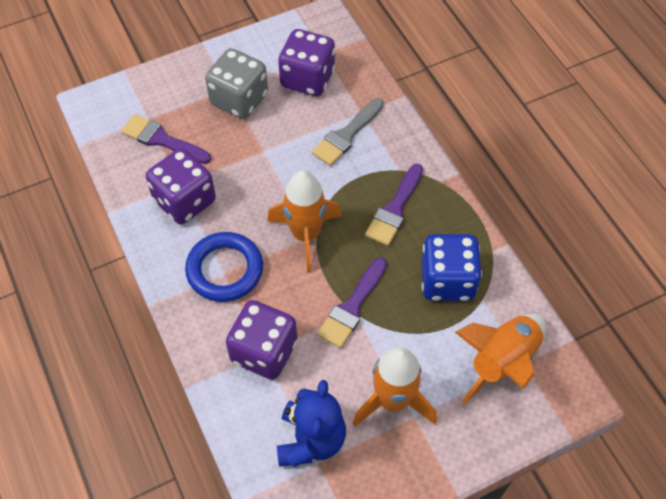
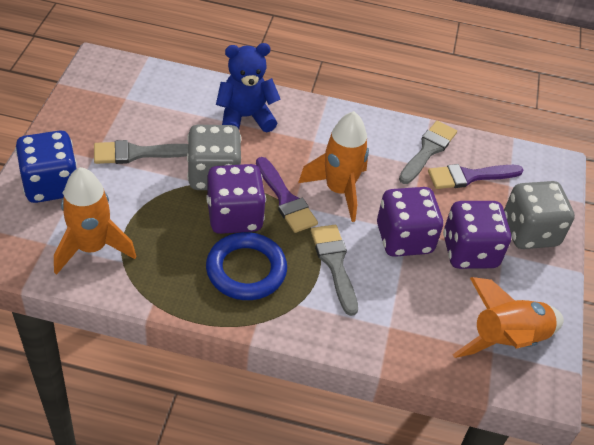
grey brush: 1 -> 3
grey dice: 1 -> 2
purple brush: 3 -> 2

